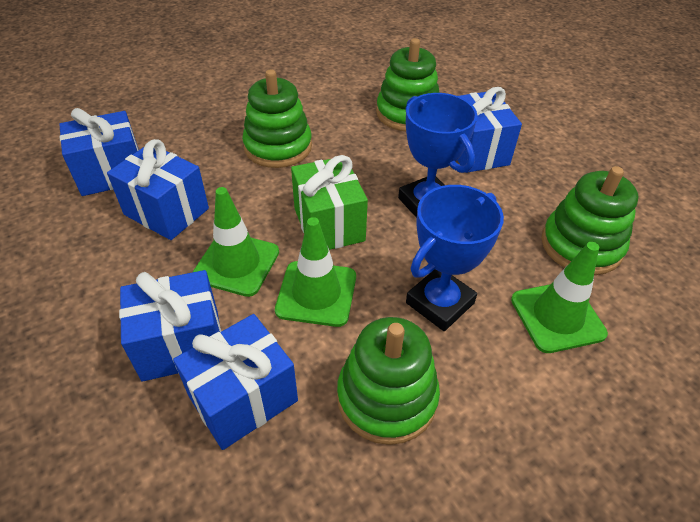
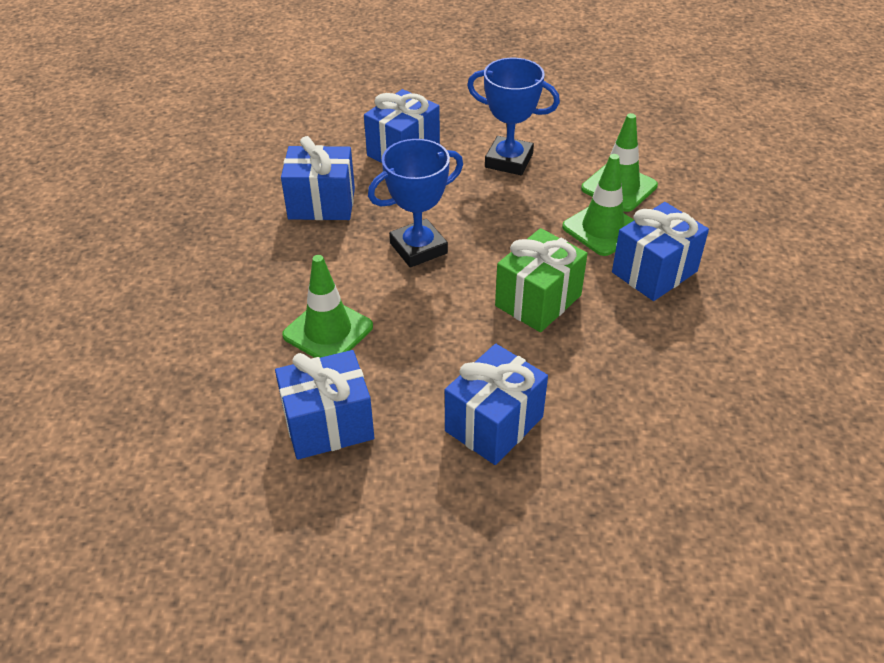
green stacking toy: 4 -> 0

